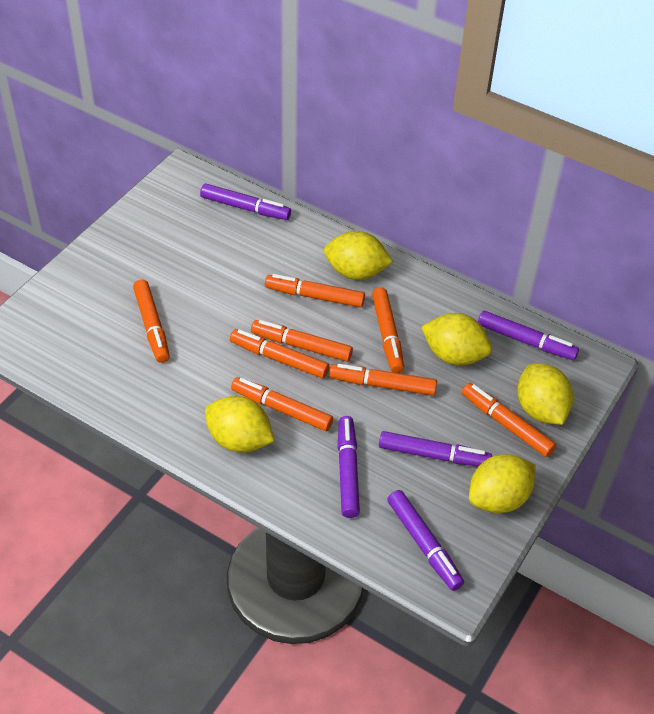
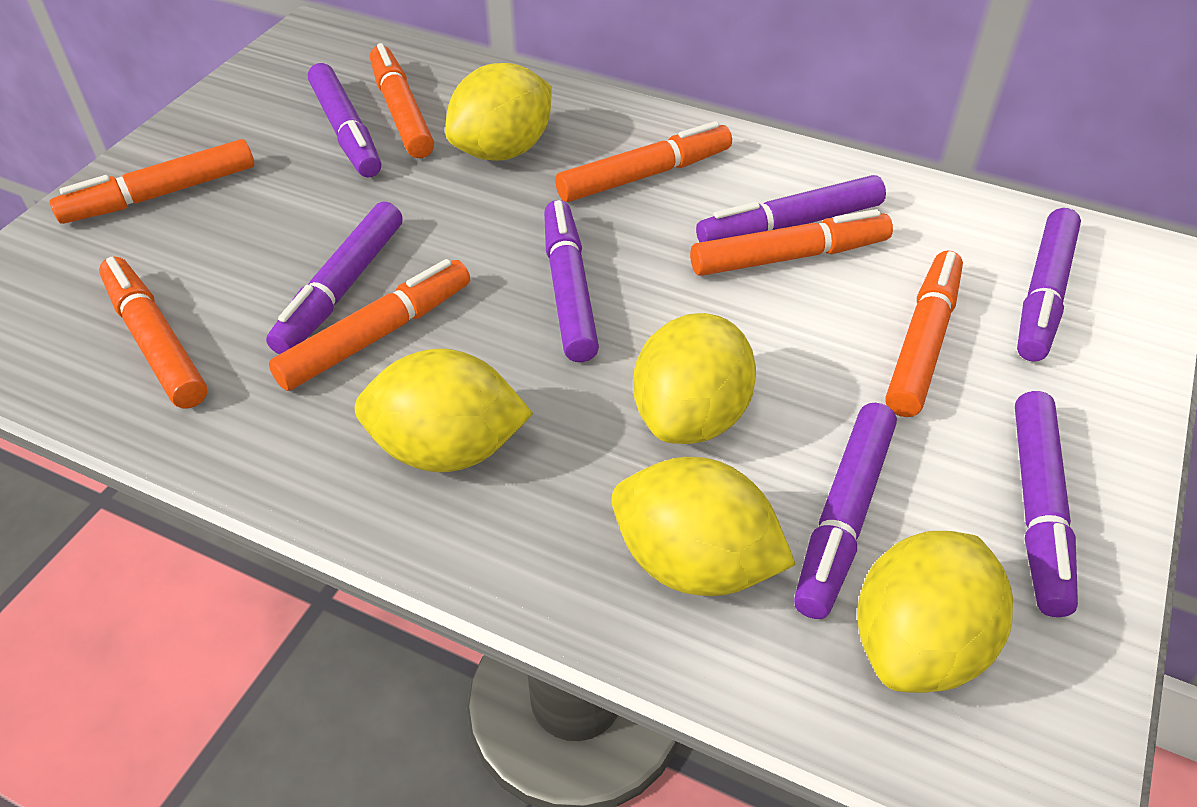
orange marker: 8 -> 7
purple marker: 5 -> 7

